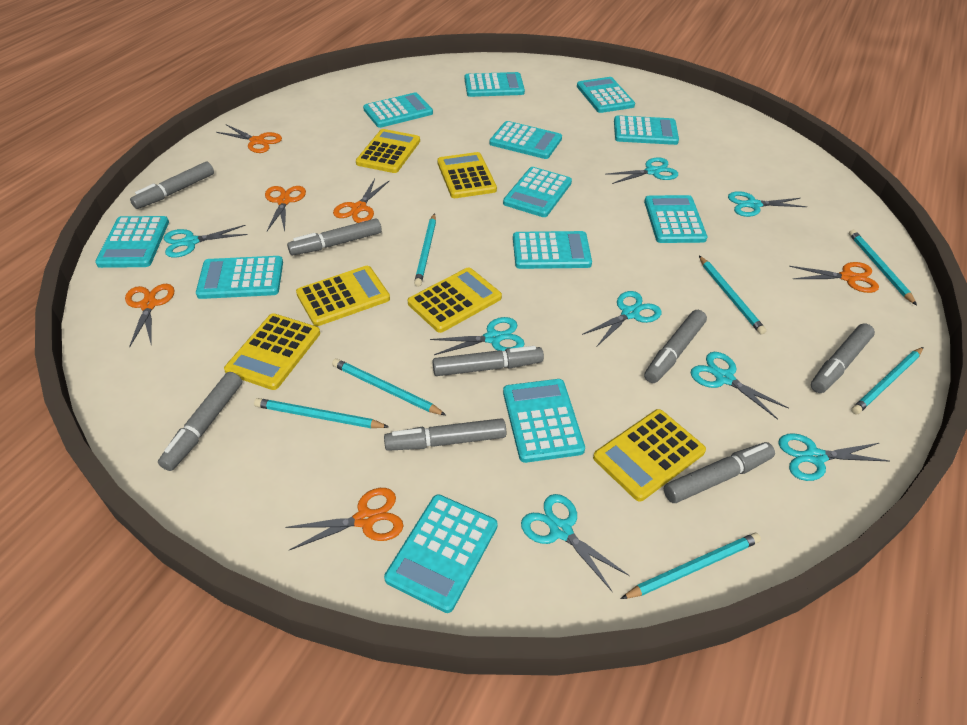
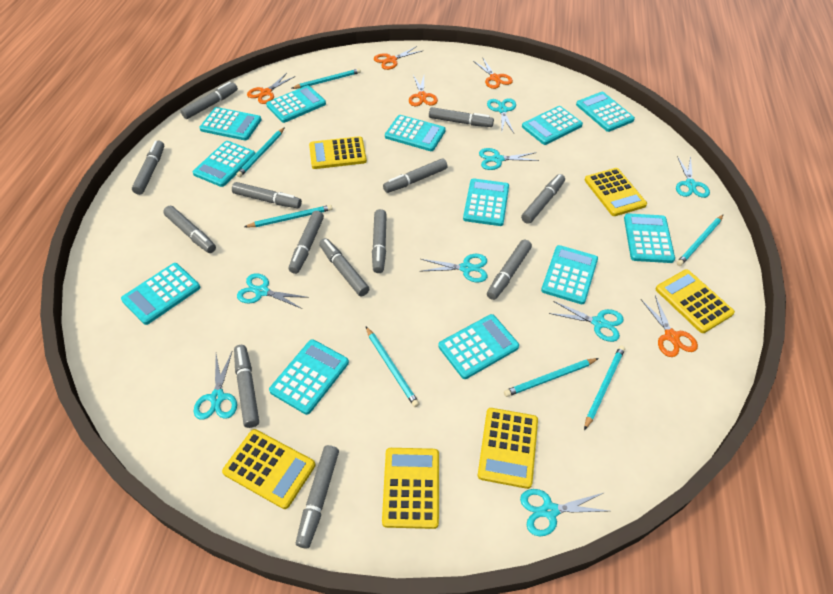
grey marker: 8 -> 13
orange scissors: 6 -> 5

